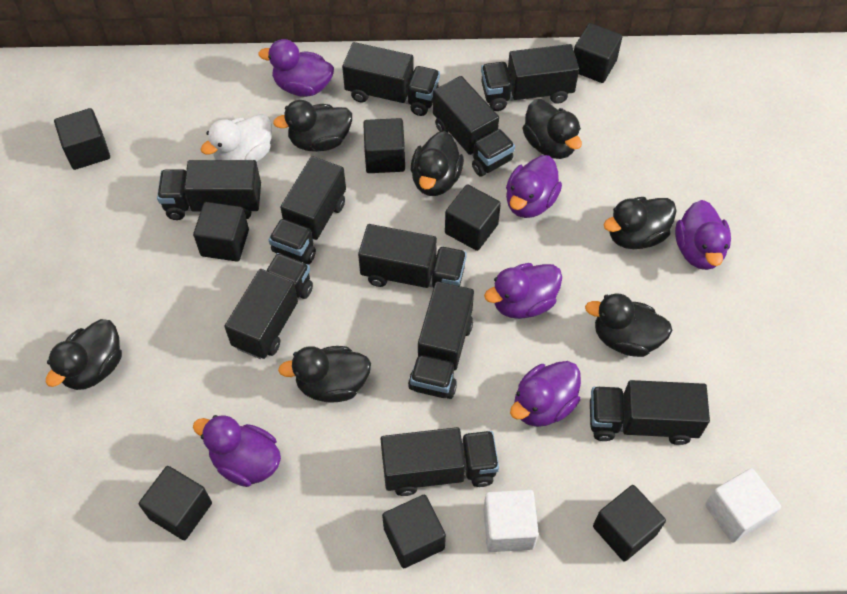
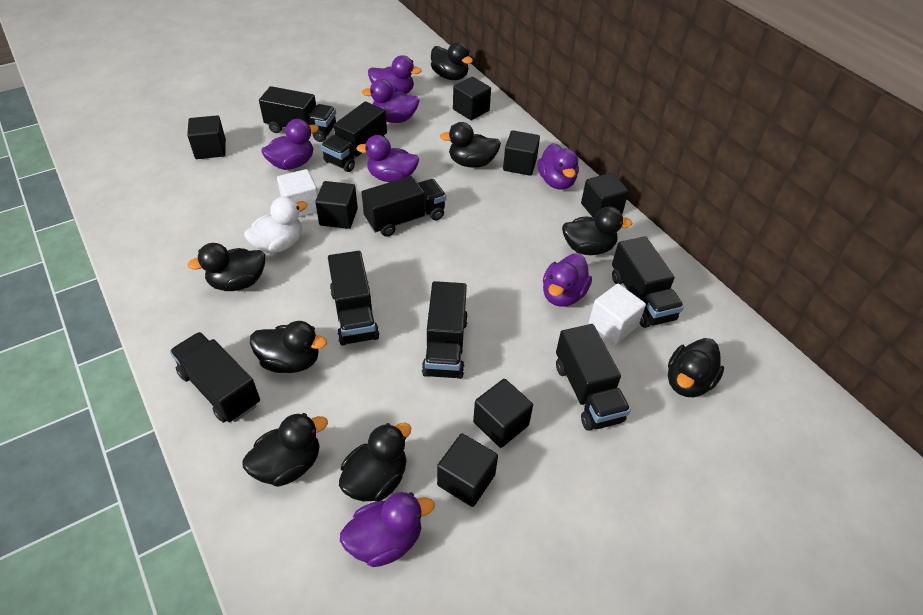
black cube: 8 -> 7
black duck: 7 -> 8
black truck: 10 -> 8
purple duck: 6 -> 7

